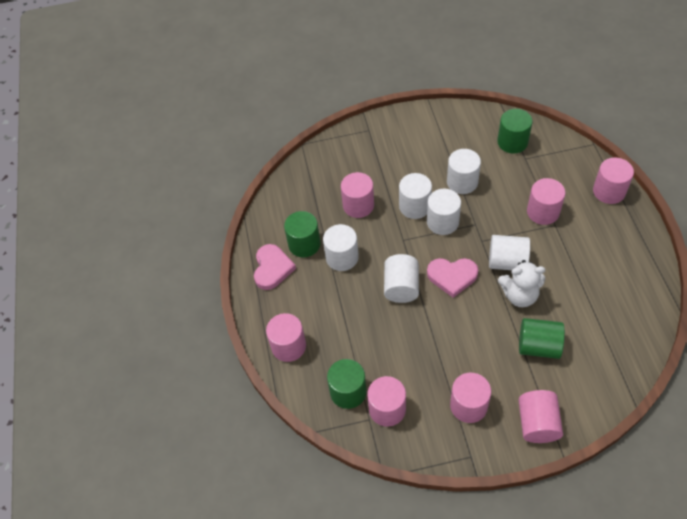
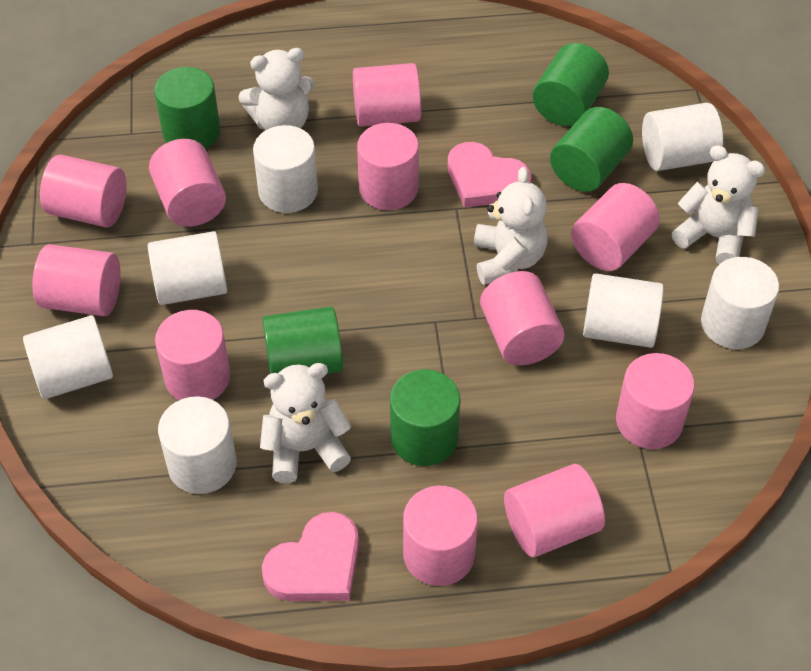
green cylinder: 4 -> 5
pink cylinder: 7 -> 11
white cylinder: 6 -> 7
white teddy bear: 1 -> 4

